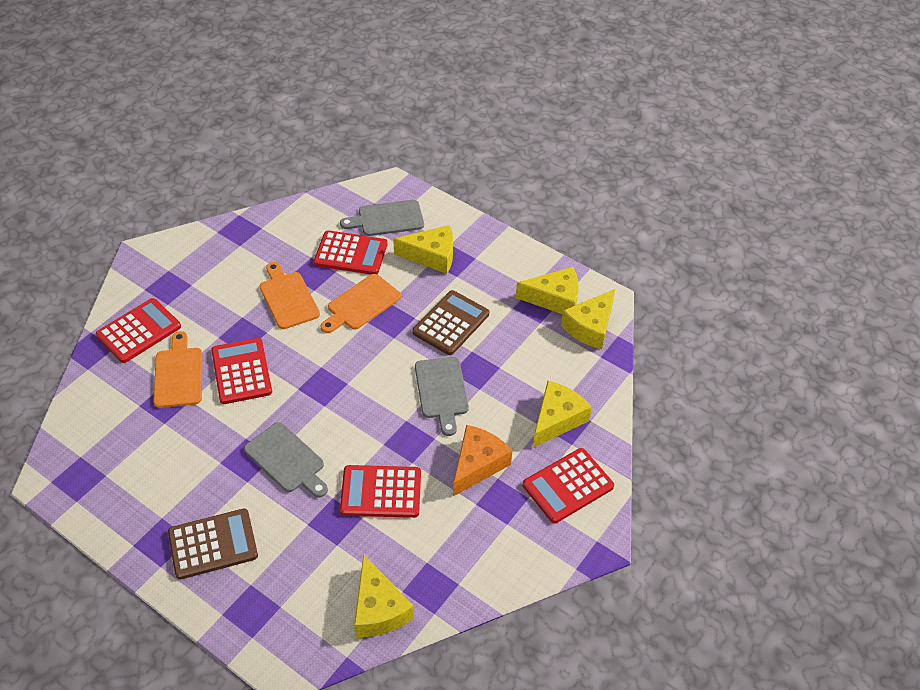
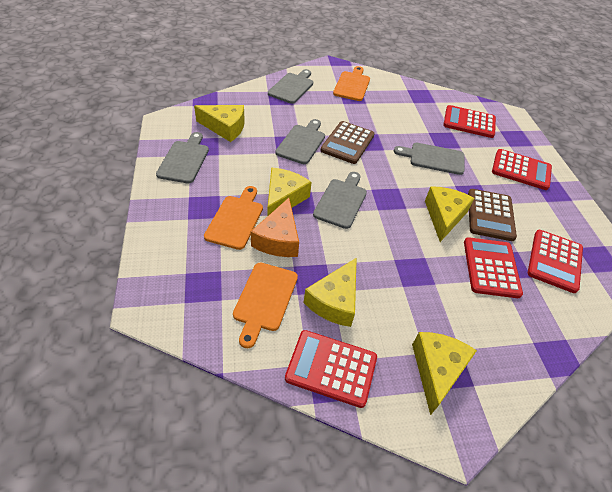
grey cutting board: 3 -> 5

